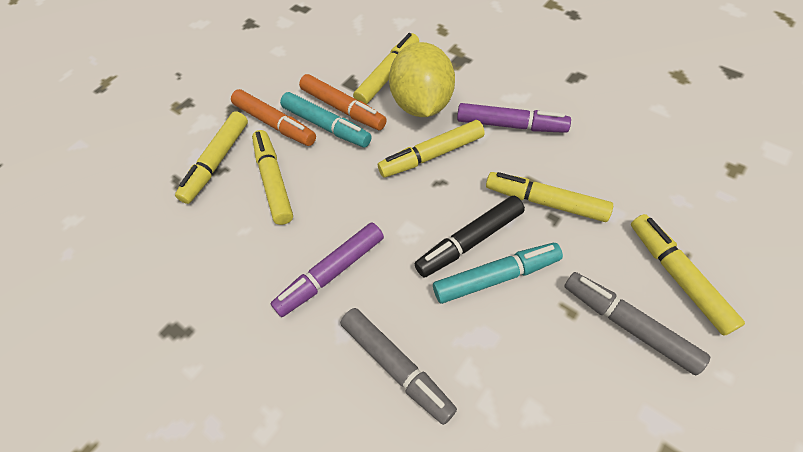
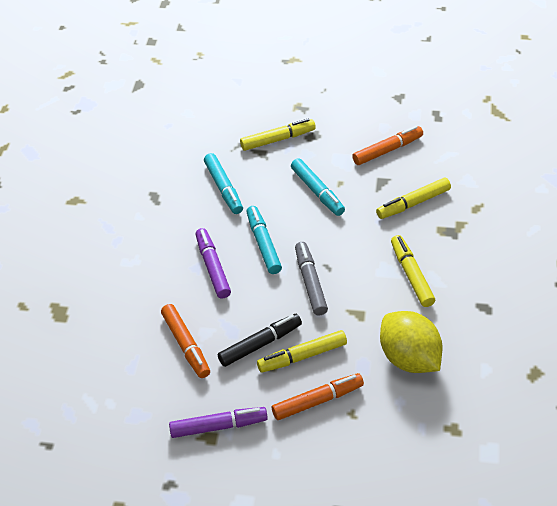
grey marker: 2 -> 1
orange marker: 2 -> 3
turquoise marker: 2 -> 3
yellow marker: 6 -> 4

